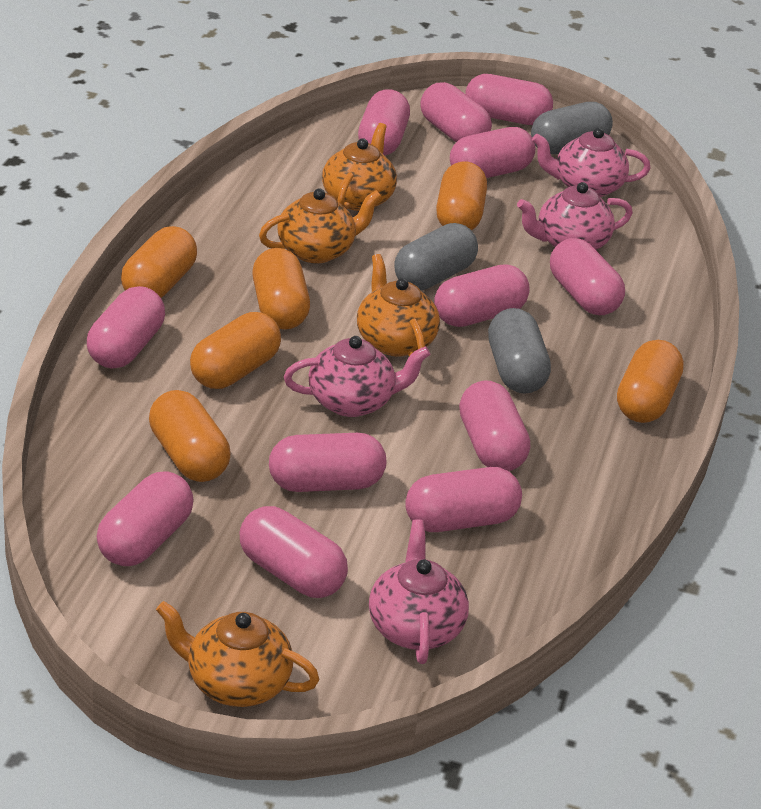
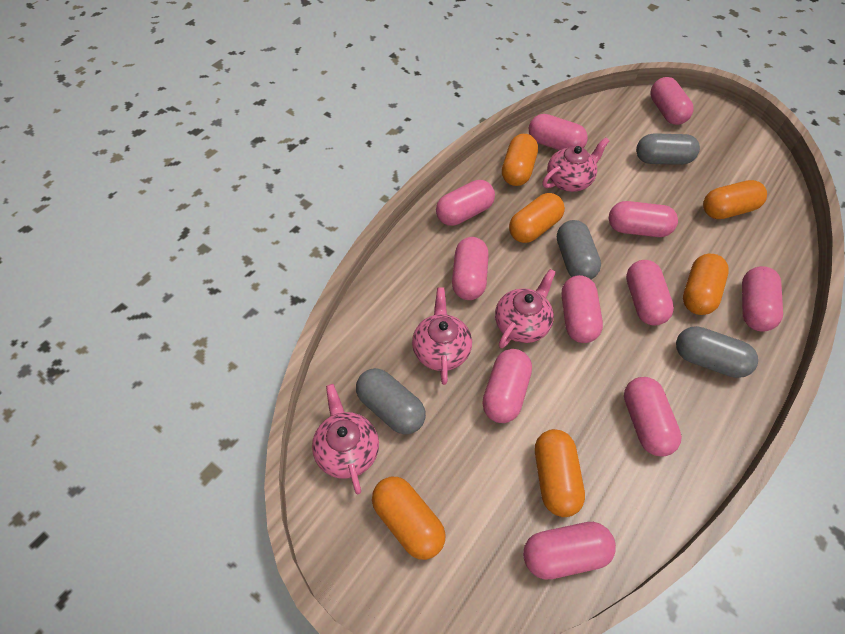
grey capsule: 3 -> 4
orange teapot: 4 -> 0
pink capsule: 12 -> 11

